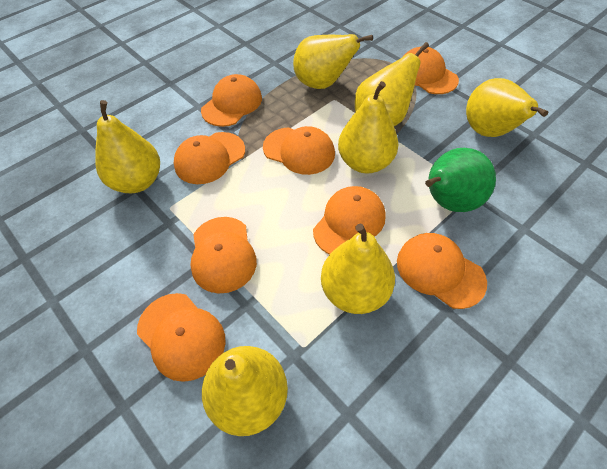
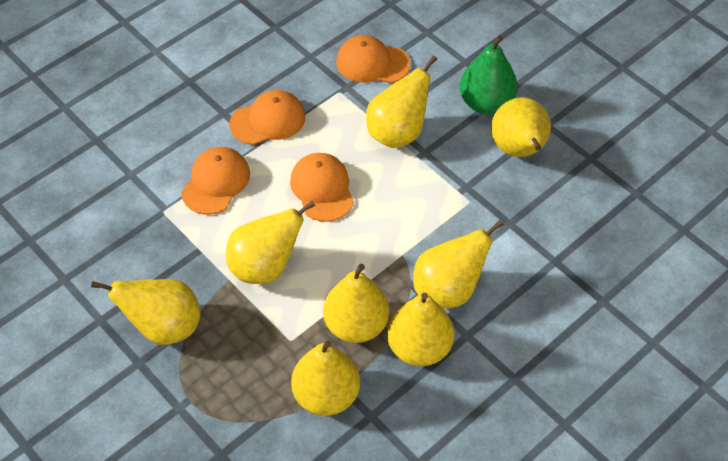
orange cap: 8 -> 4
yellow pear: 7 -> 8

